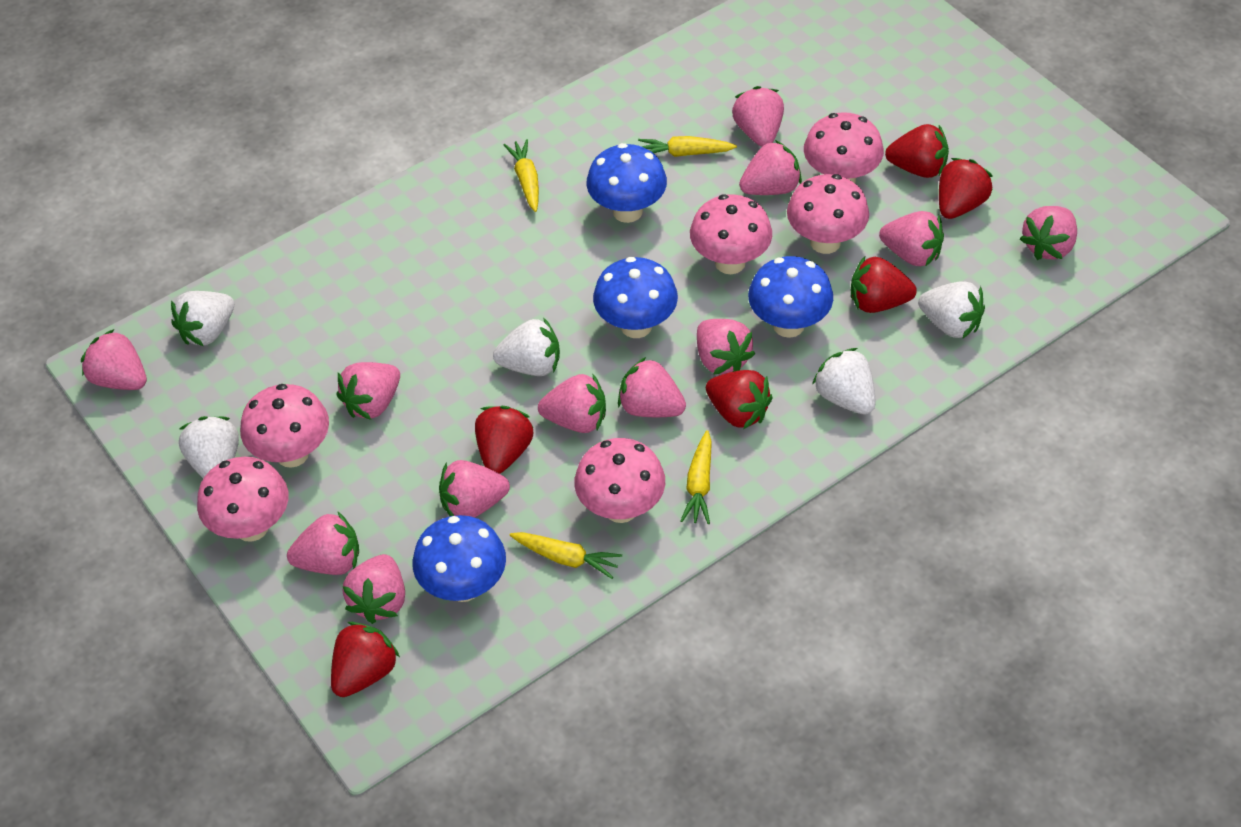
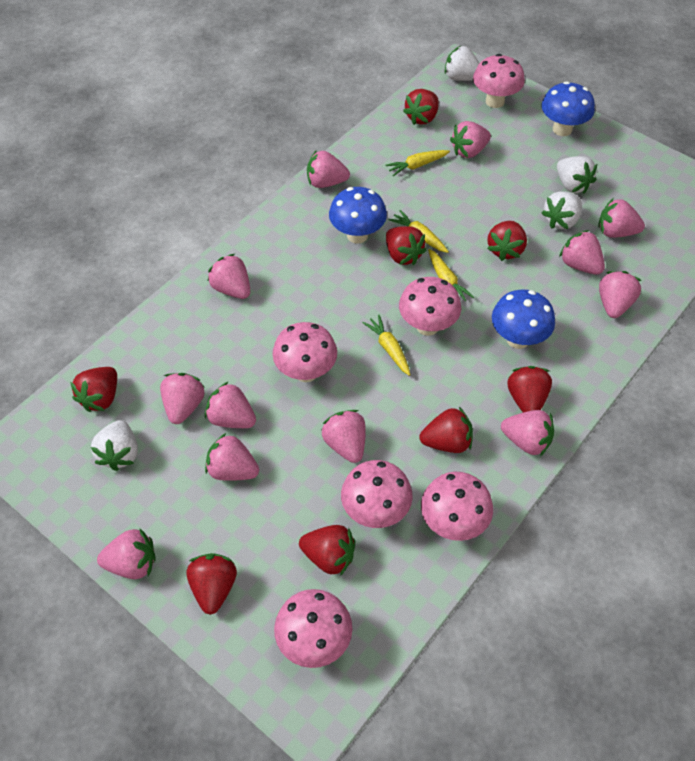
blue mushroom: 4 -> 3
red strawberry: 6 -> 8
white strawberry: 5 -> 4

